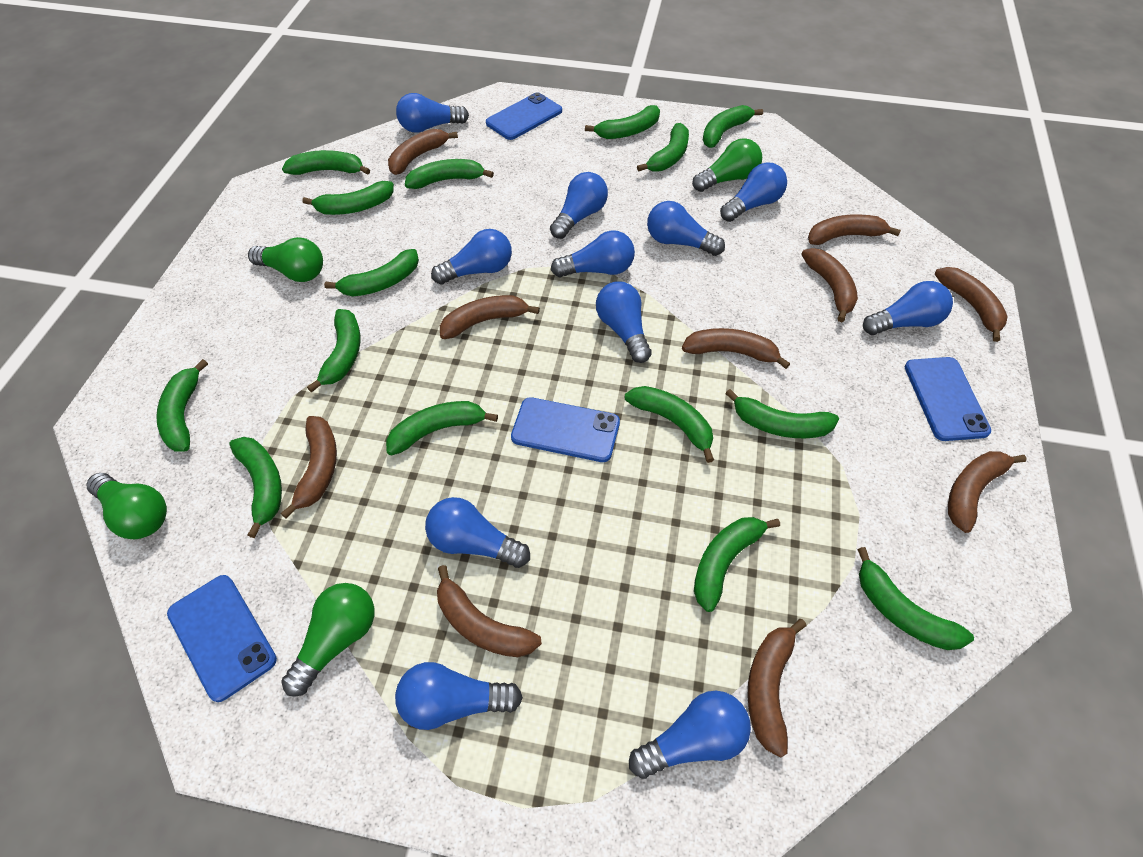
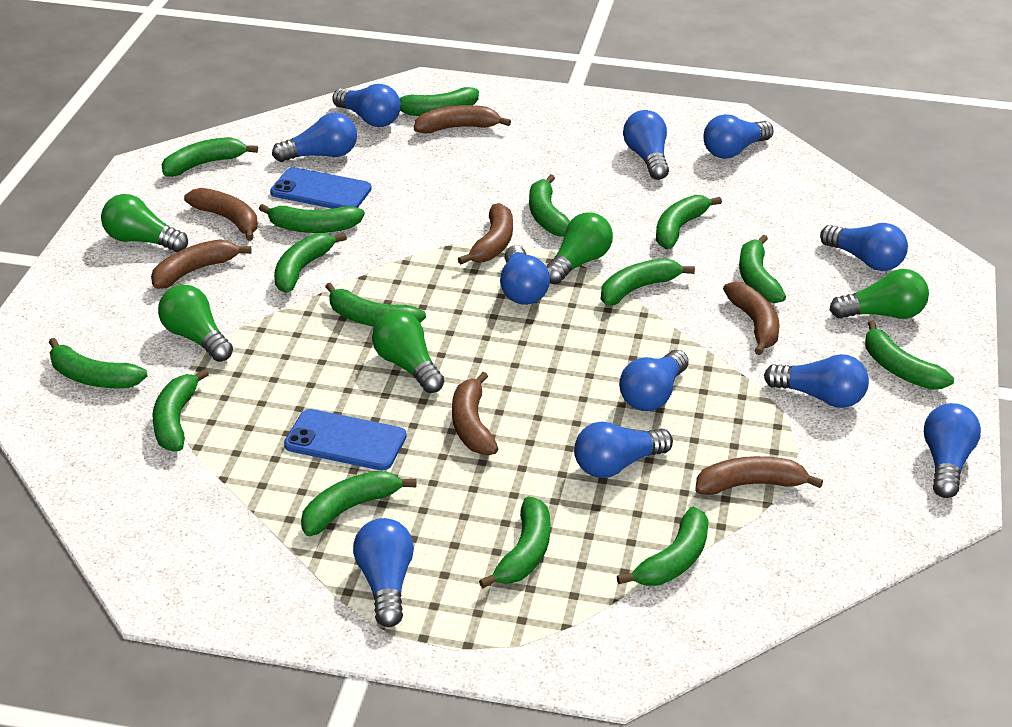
blue phone: 4 -> 2
brown banana: 10 -> 7
green light bulb: 4 -> 5

